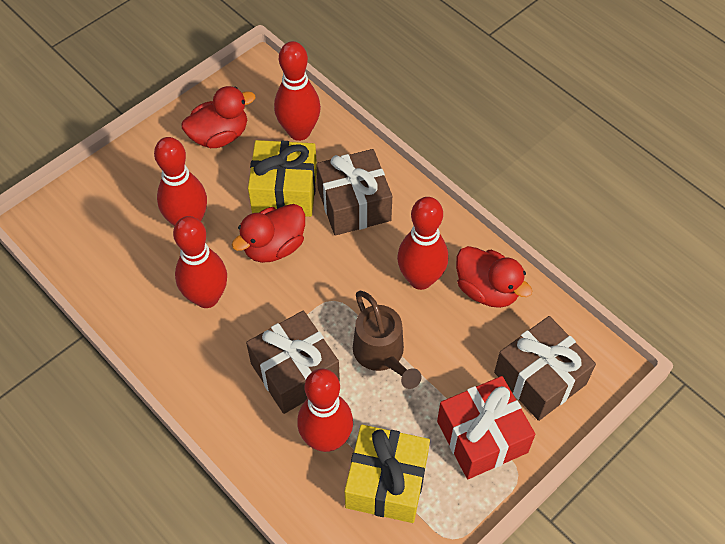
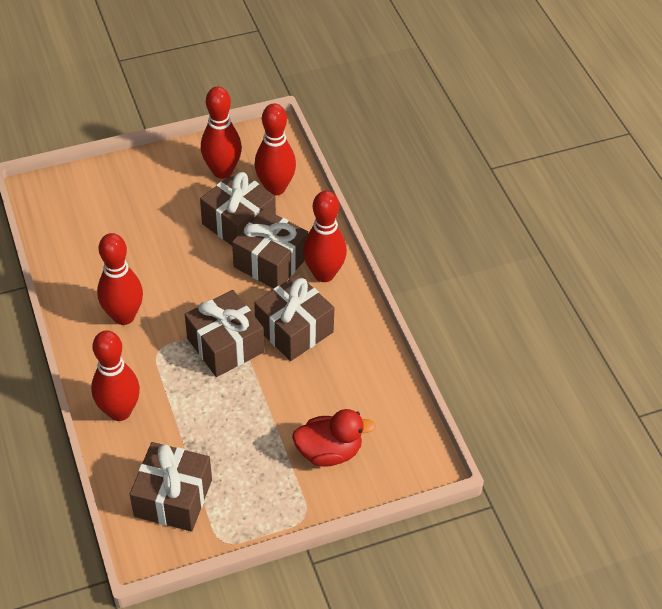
brown gift: 3 -> 5
brown watering can: 1 -> 0
red duck: 3 -> 1
red gift: 1 -> 0
yellow gift: 2 -> 0

